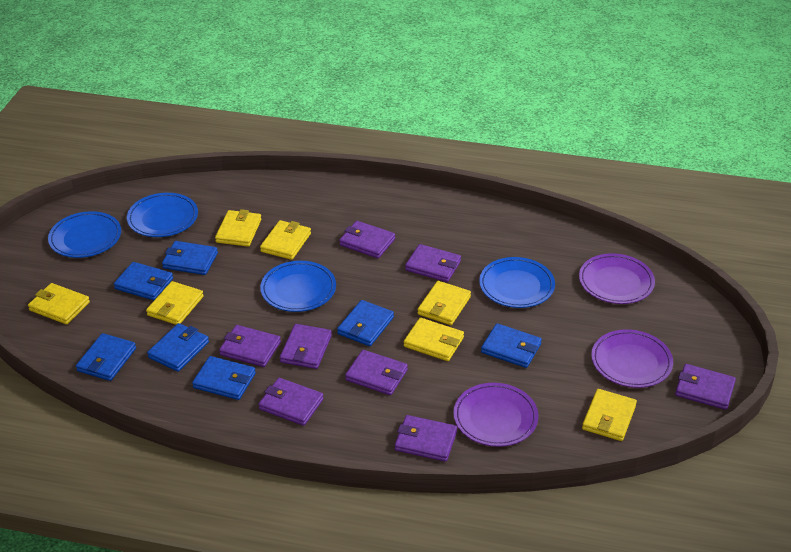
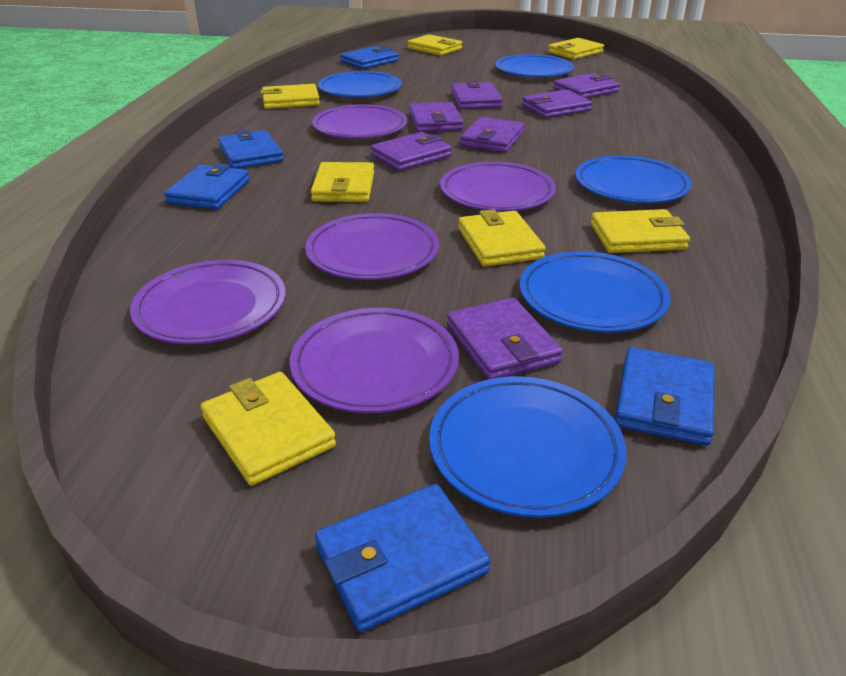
blue plate: 4 -> 5
blue wallet: 7 -> 5
purple plate: 3 -> 5
purple wallet: 8 -> 7

